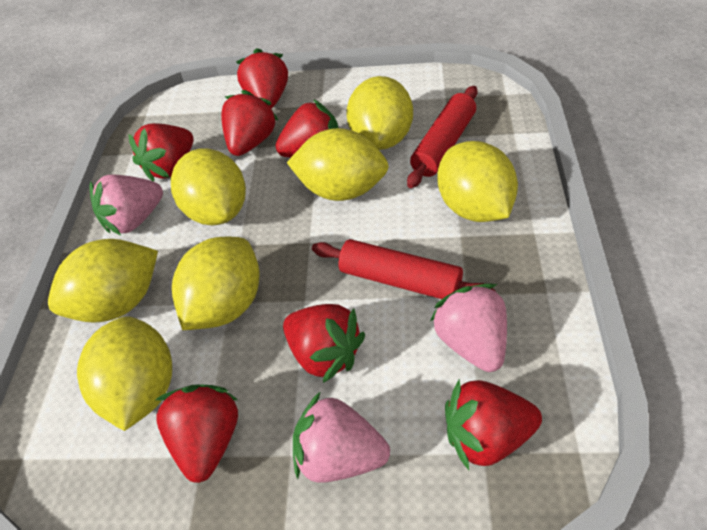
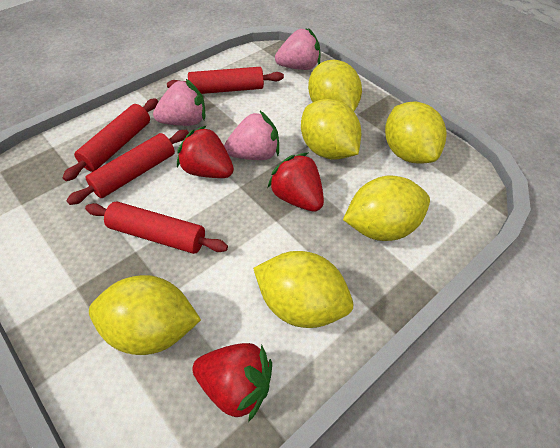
red rolling pin: 2 -> 4
red strawberry: 7 -> 3
yellow lemon: 7 -> 6

